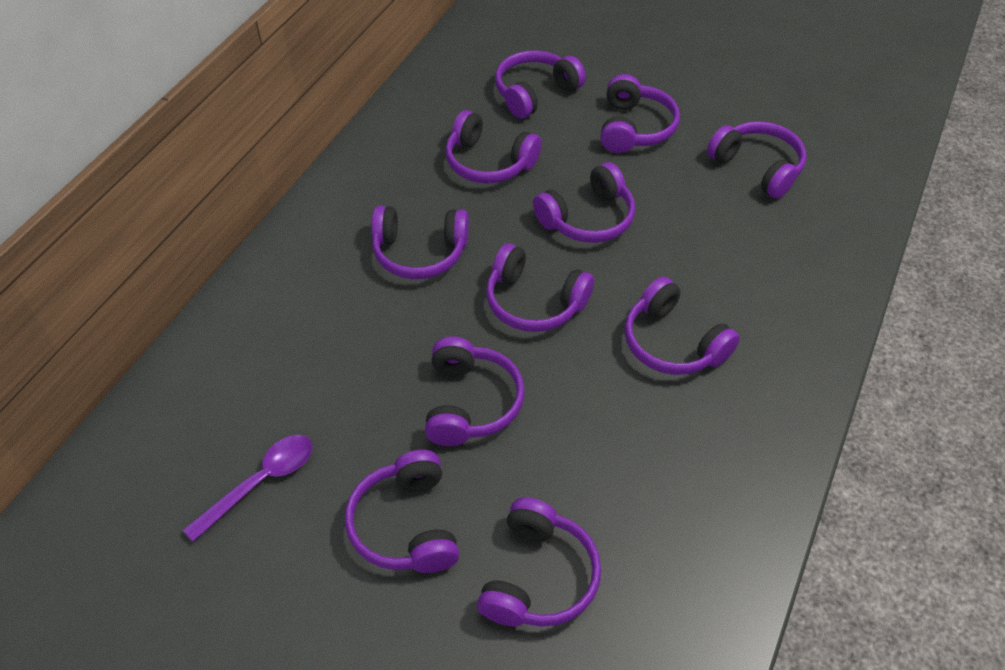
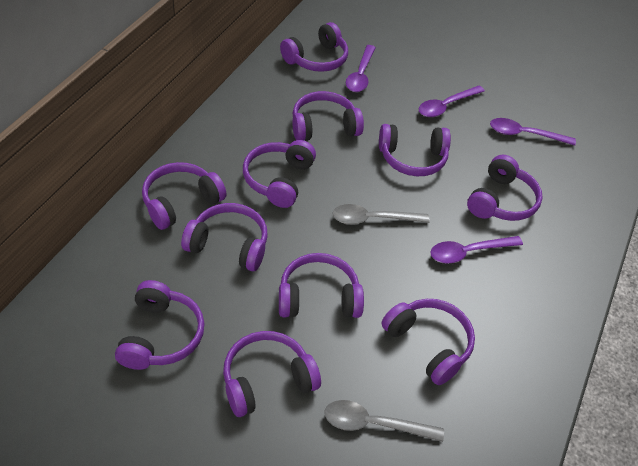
grey spoon: 0 -> 2
purple spoon: 1 -> 4

